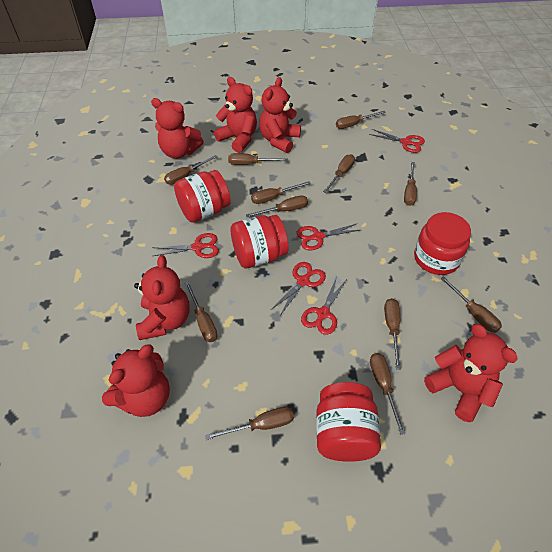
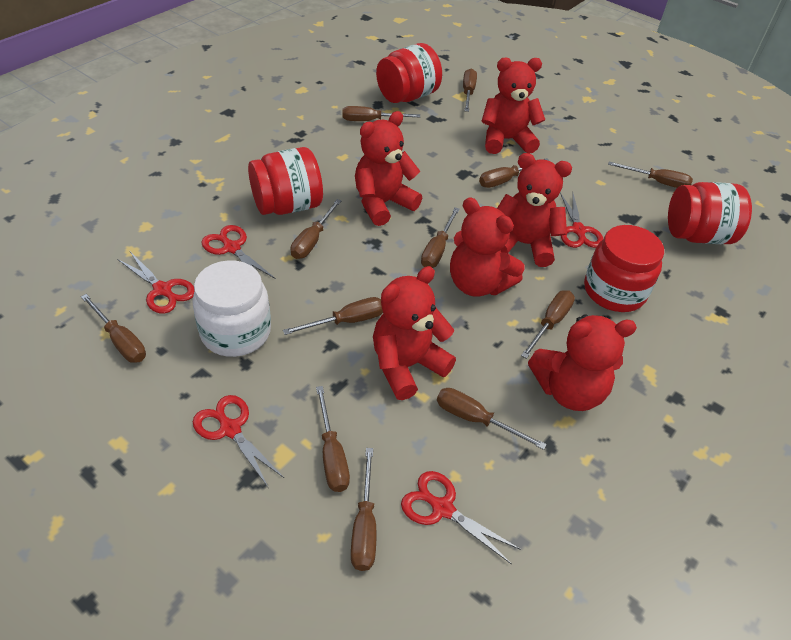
white jar: 0 -> 1

